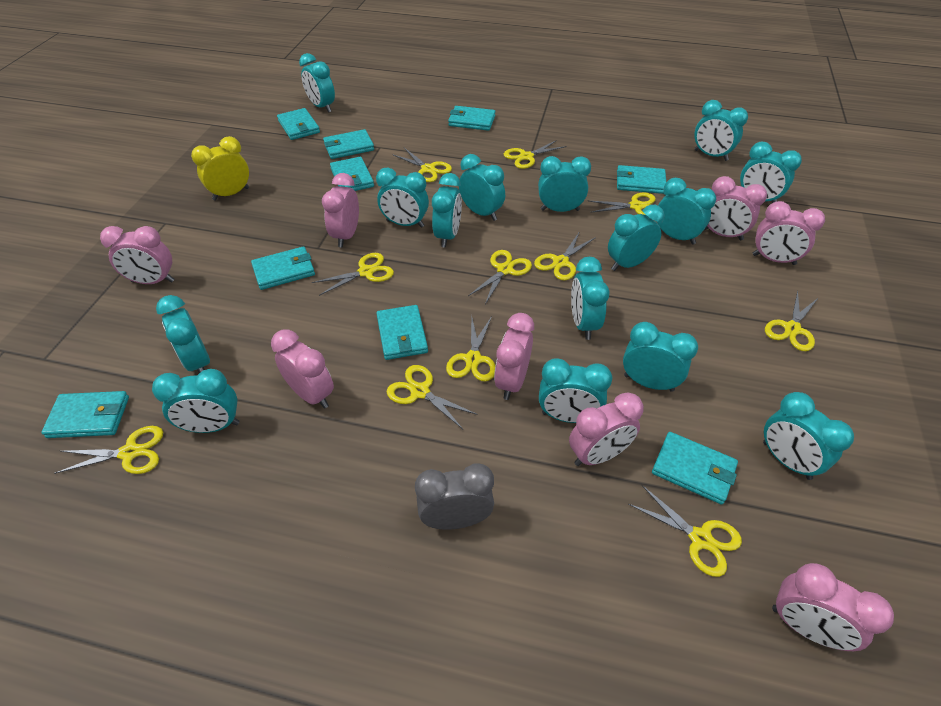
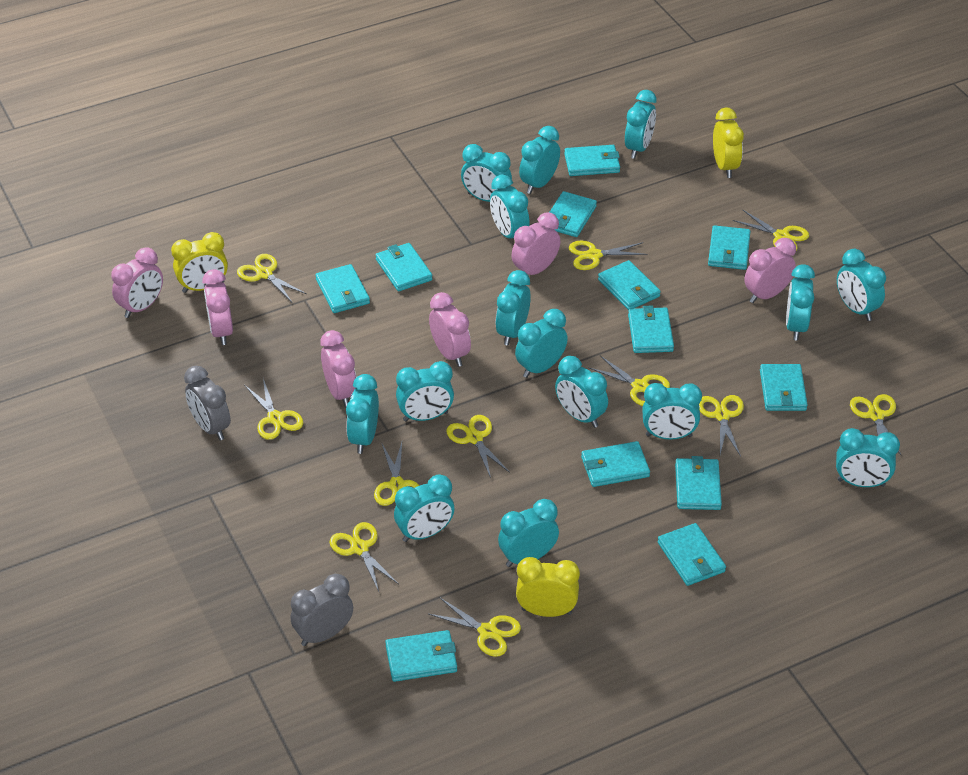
grey clock: 1 -> 2
pink clock: 8 -> 6
turquoise wallet: 9 -> 12
yellow clock: 1 -> 3

